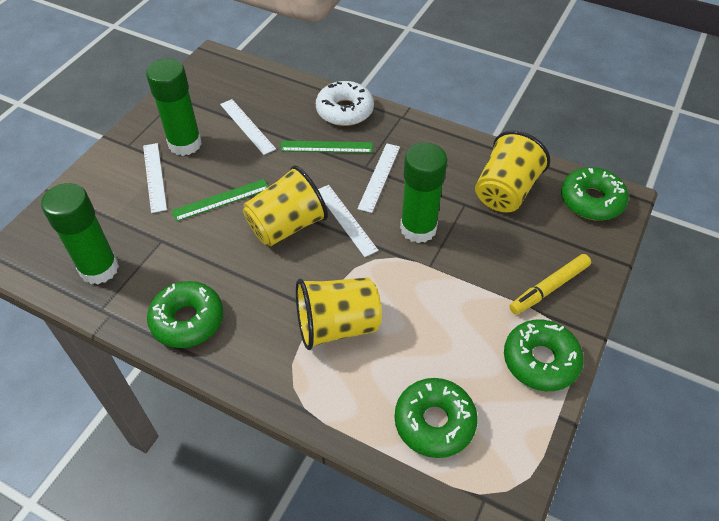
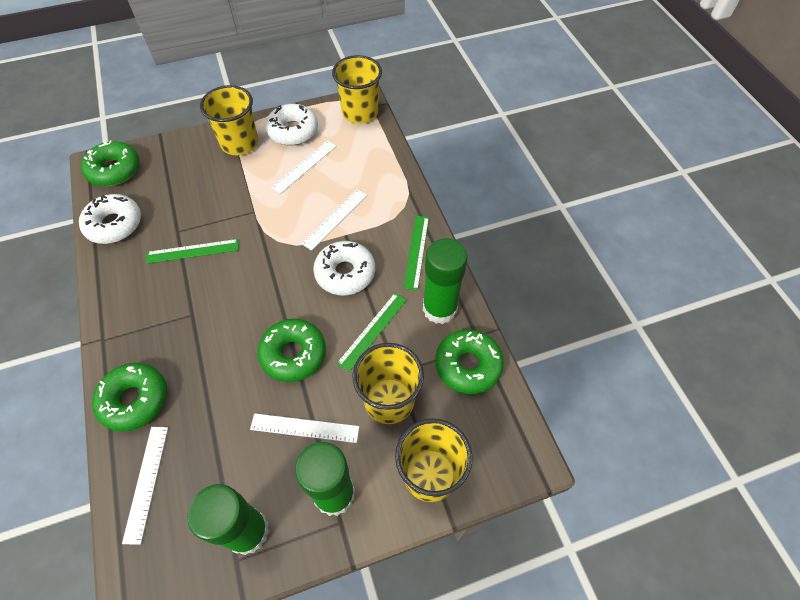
green ruler: 2 -> 3
white donut: 1 -> 3
yellow cup: 3 -> 4
yellow marker: 1 -> 0

